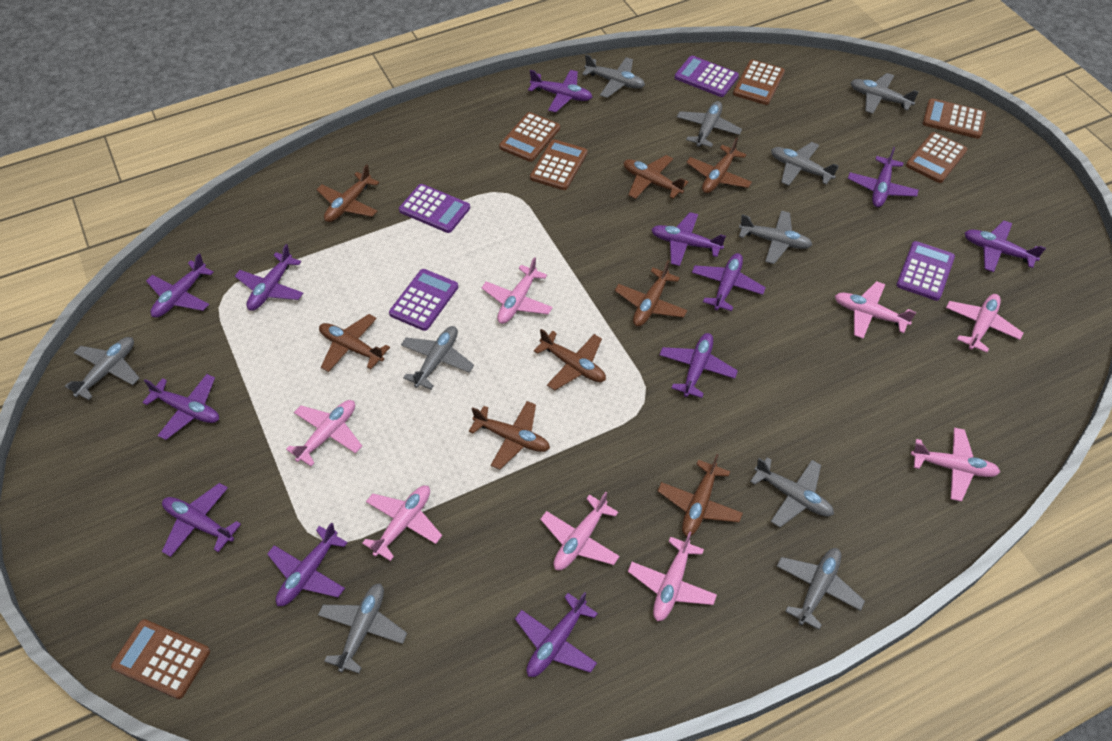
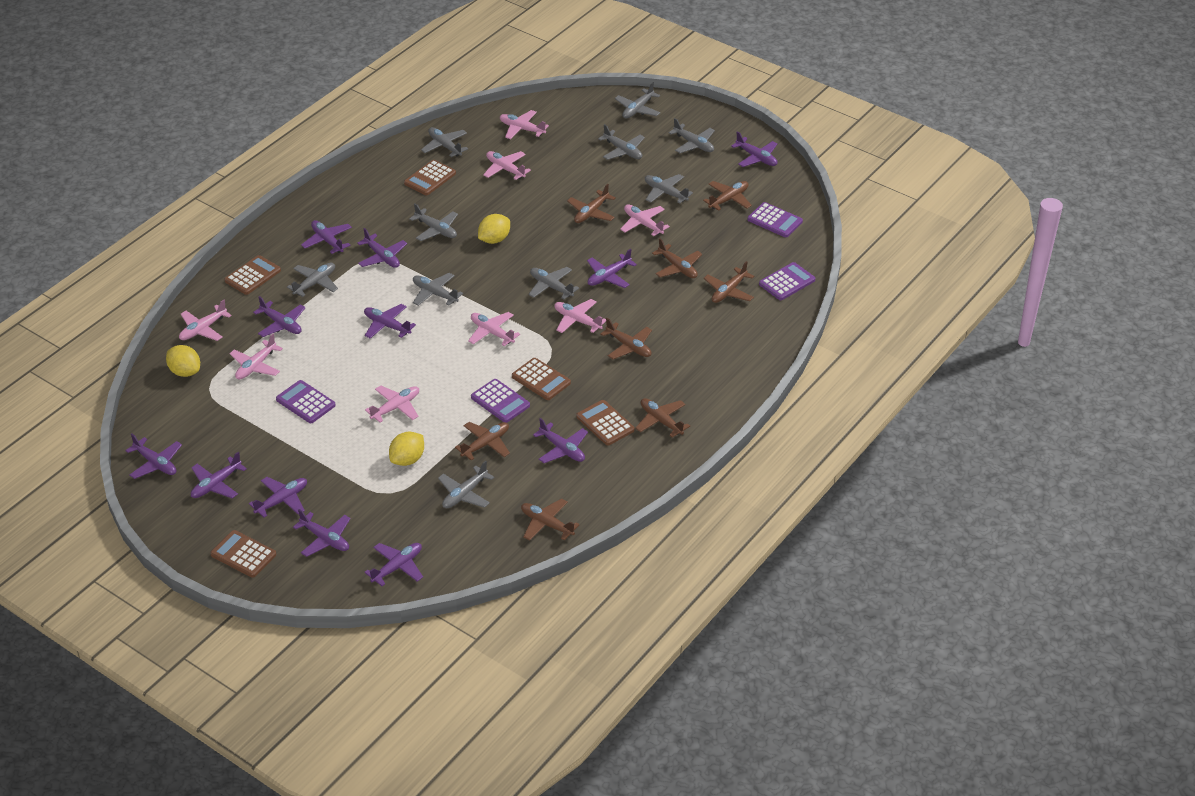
brown calculator: 6 -> 5
yellow lemon: 0 -> 3

